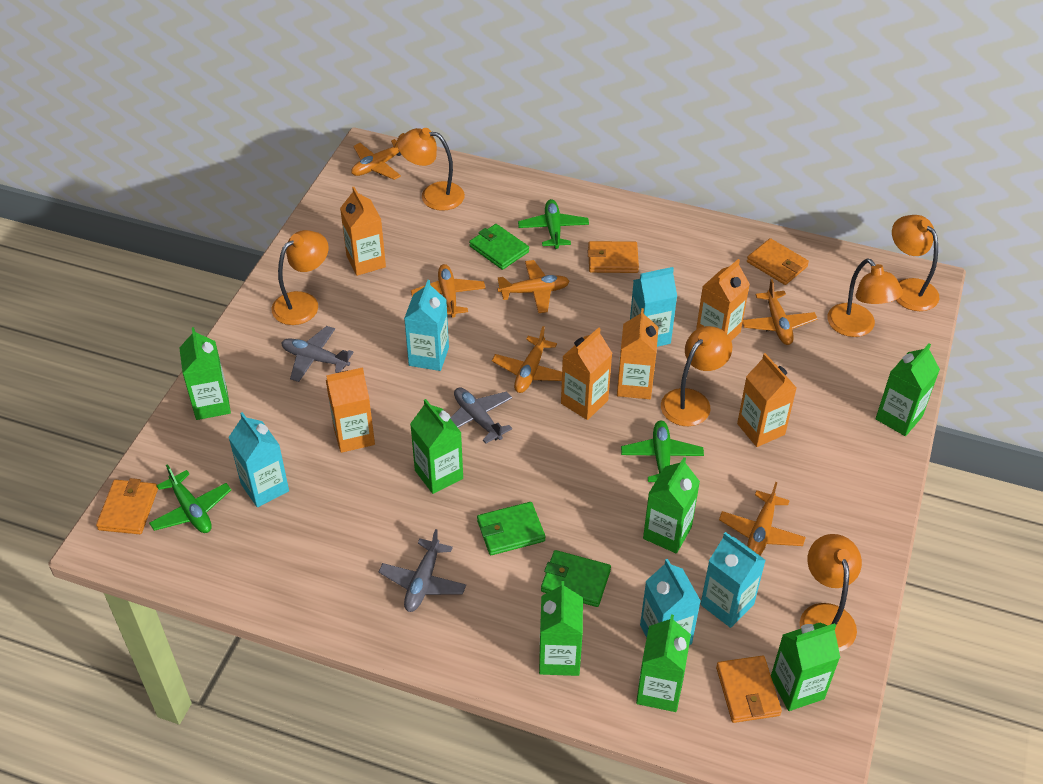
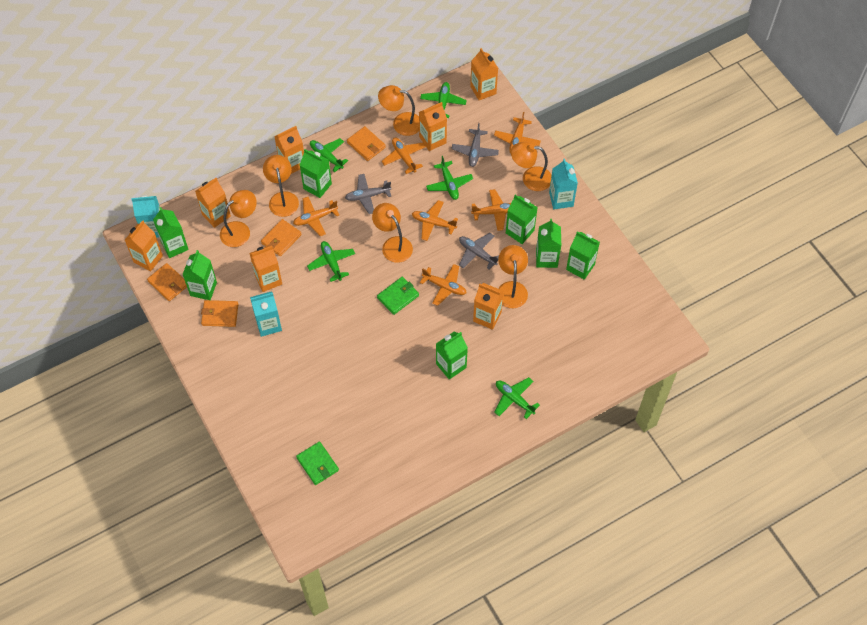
green plane: 3 -> 5
green wallet: 3 -> 2
orange carton: 6 -> 7
turquoise carton: 5 -> 3

